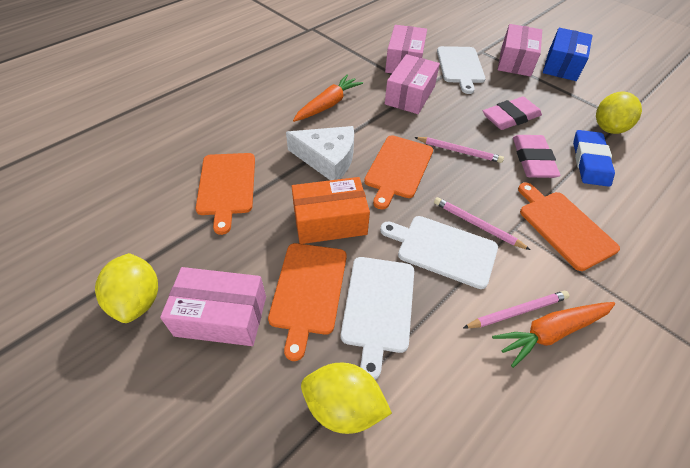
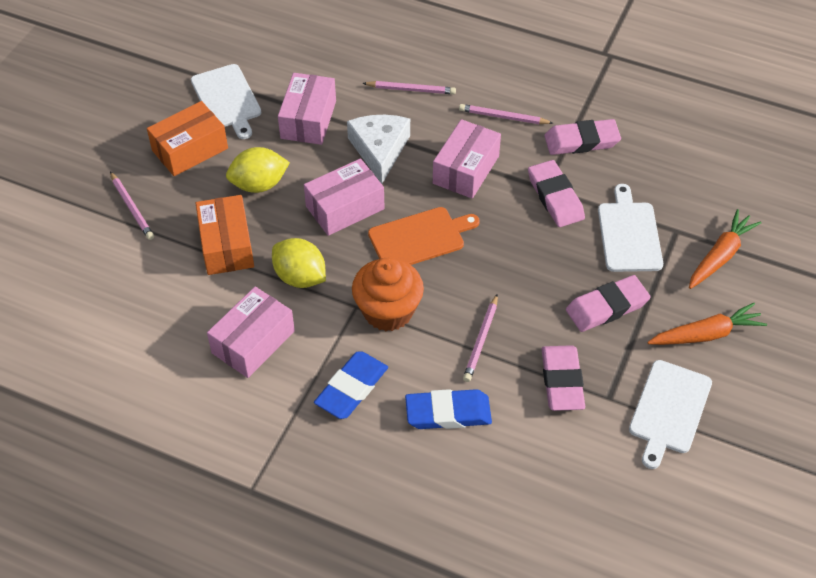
blue box: 1 -> 0
blue eraser: 1 -> 2
orange box: 1 -> 2
orange cupcake: 0 -> 1
orange cutting board: 4 -> 1
pink eraser: 2 -> 4
pink pencil: 3 -> 4
yellow lemon: 3 -> 2

